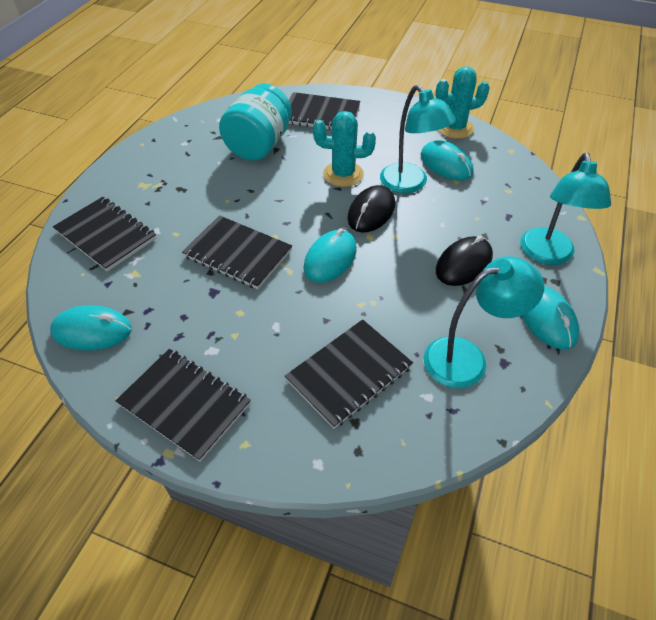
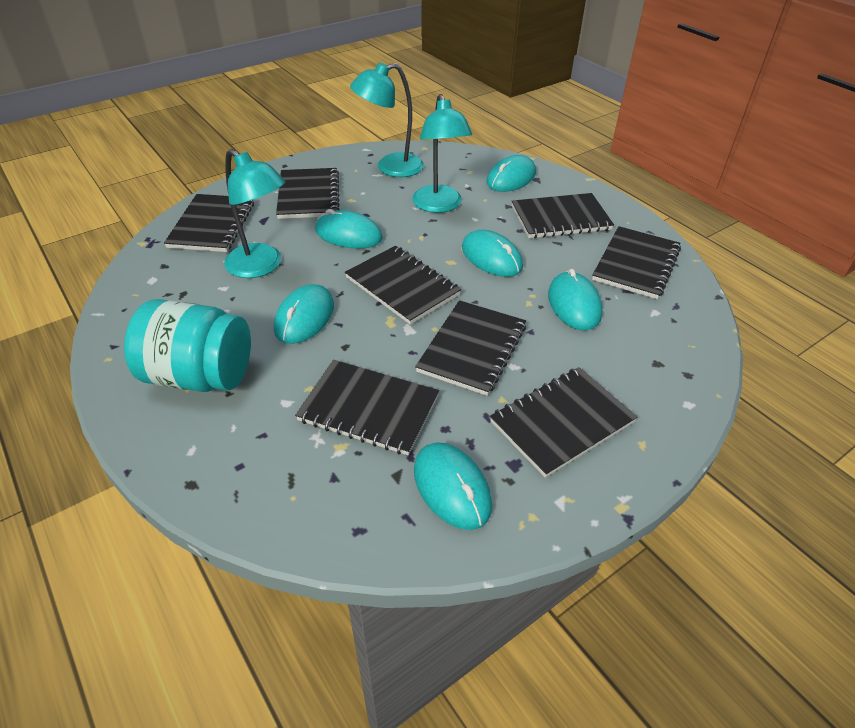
black mouse: 2 -> 0
black notebook: 5 -> 8
turquoise cactus: 2 -> 0
turquoise mouse: 4 -> 6

